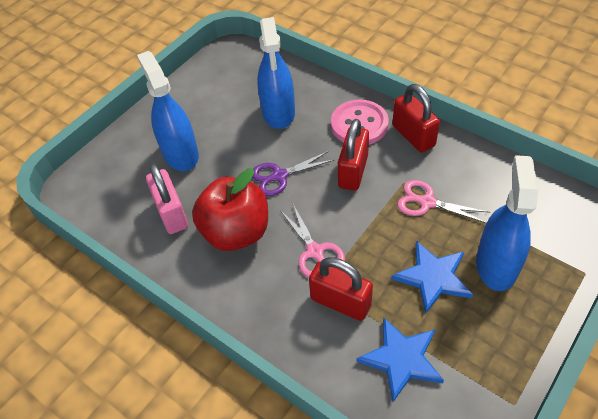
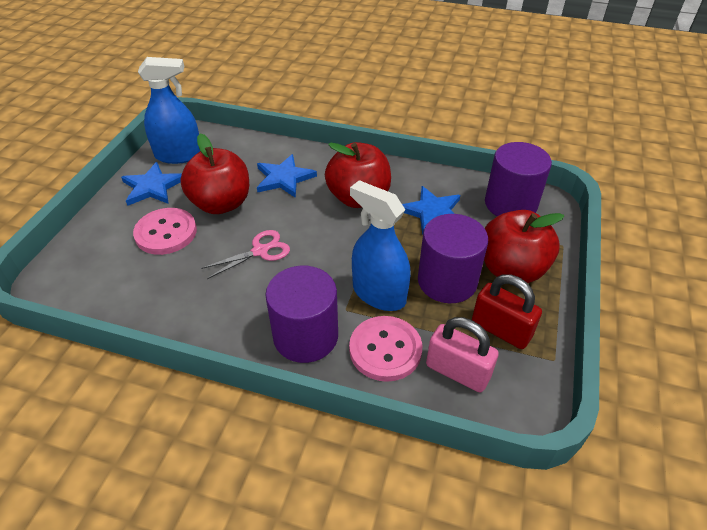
blue spray bottle: 3 -> 2
blue star: 2 -> 3
pink button: 1 -> 2
pink scissors: 2 -> 1
purple cylinder: 0 -> 3
purple scissors: 1 -> 0
red apple: 1 -> 3
red padlock: 3 -> 1

